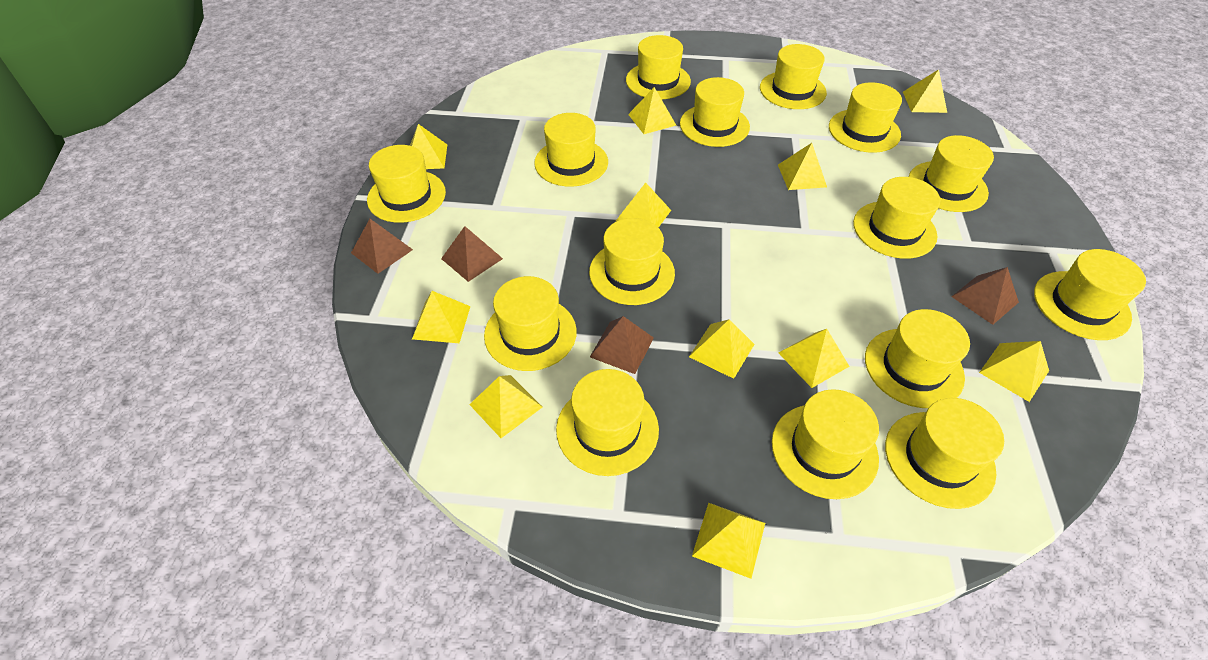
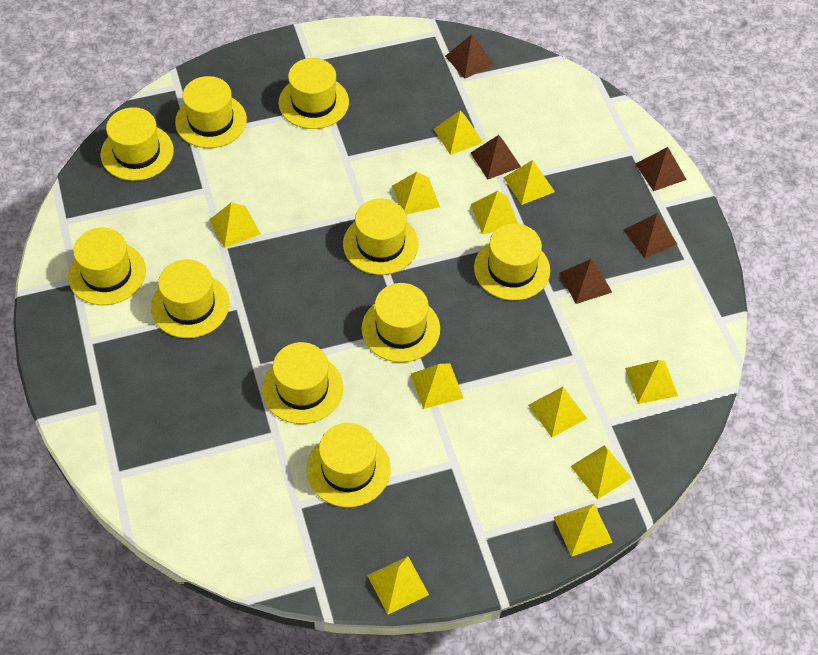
brown pyramid: 4 -> 5
yellow hat: 15 -> 10

